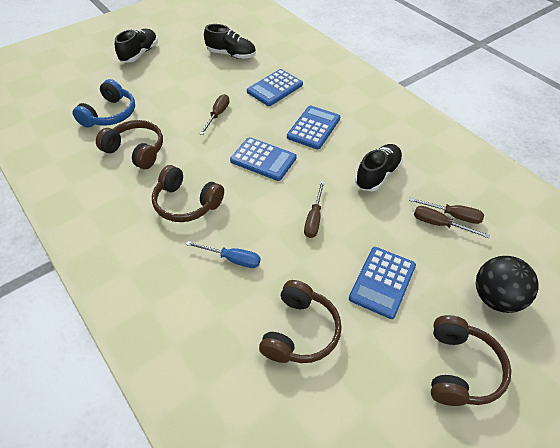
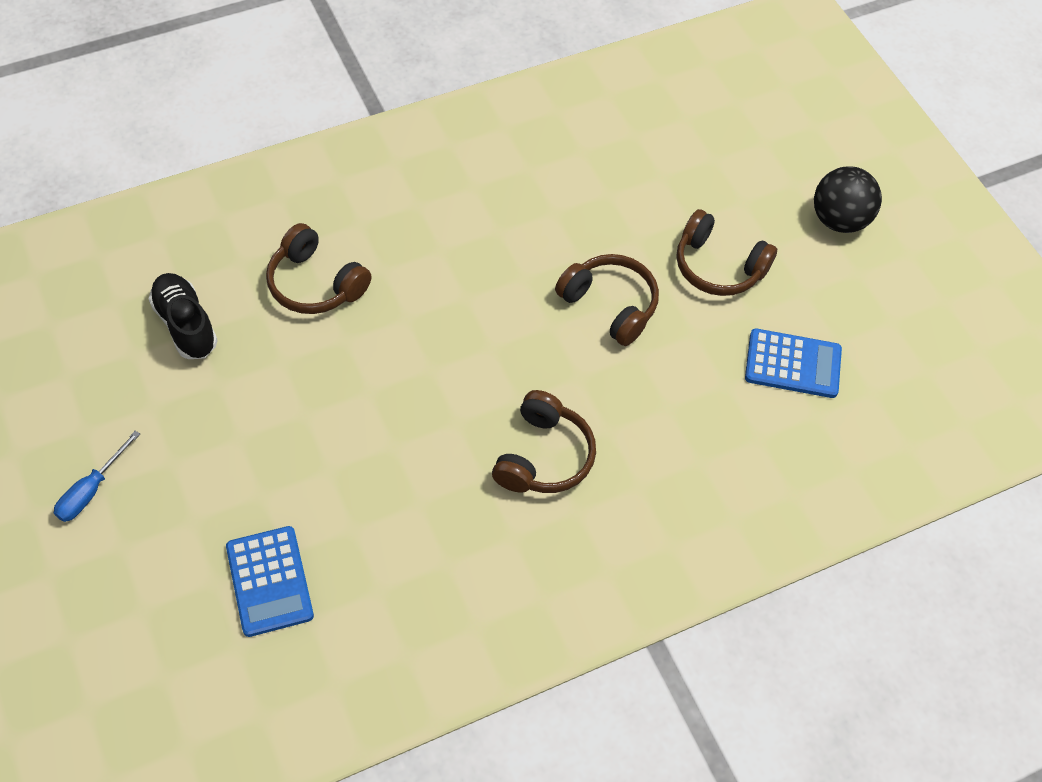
black shoe: 3 -> 1
blue calculator: 4 -> 2
blue headphones: 1 -> 0
brown screwdriver: 4 -> 0

